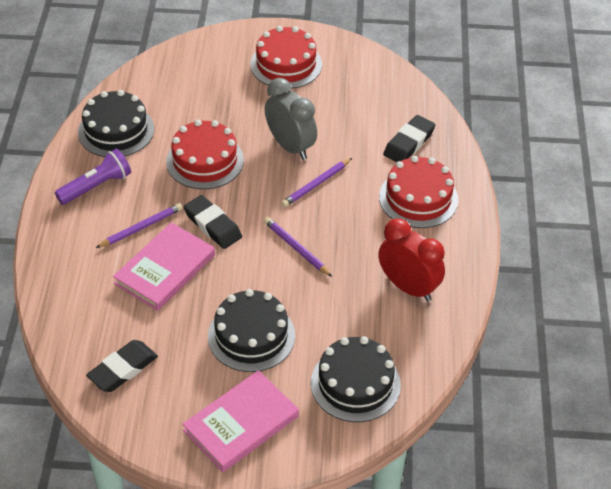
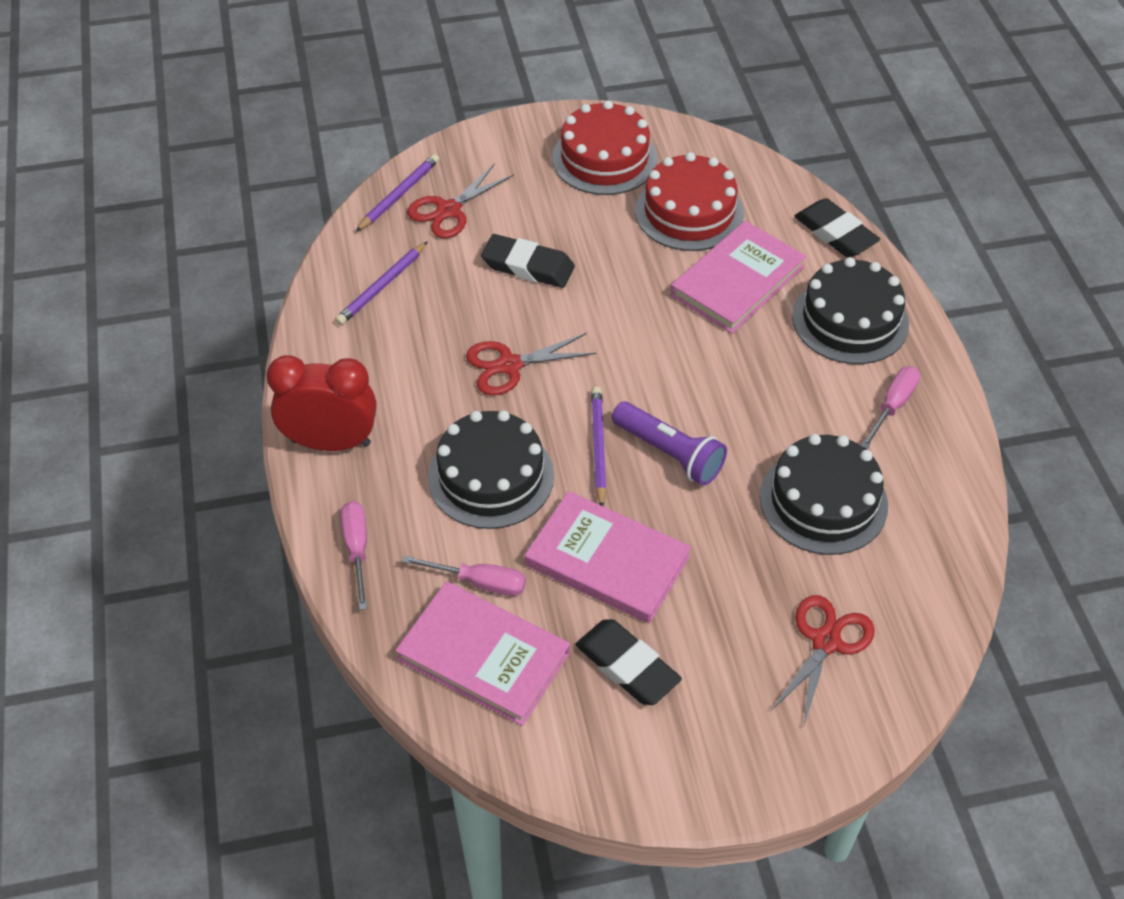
grey clock: 1 -> 0
pink book: 2 -> 3
pink screwdriver: 0 -> 3
red cake: 3 -> 2
red scissors: 0 -> 3

